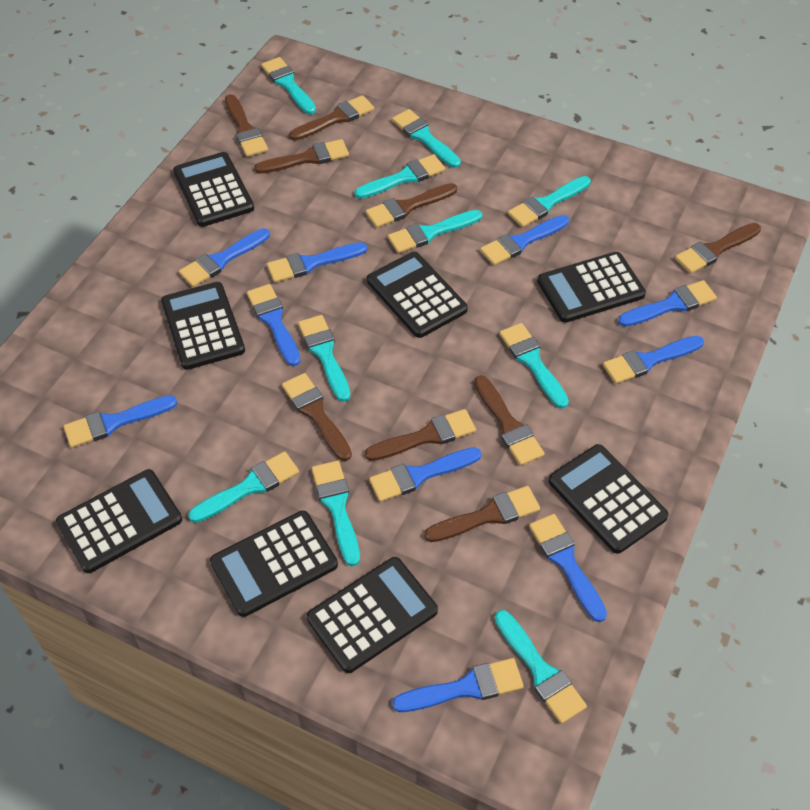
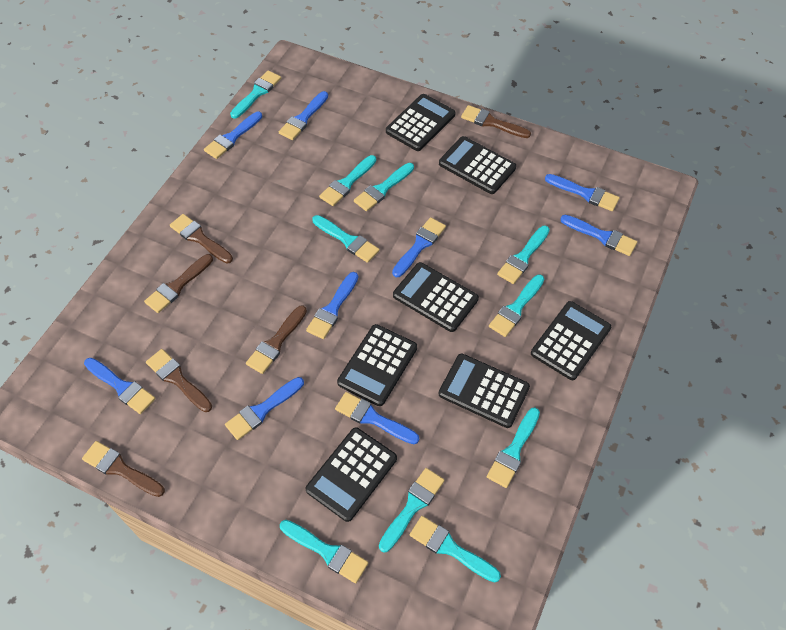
black calculator: 8 -> 7
blue brush: 10 -> 9
brown brush: 9 -> 6

